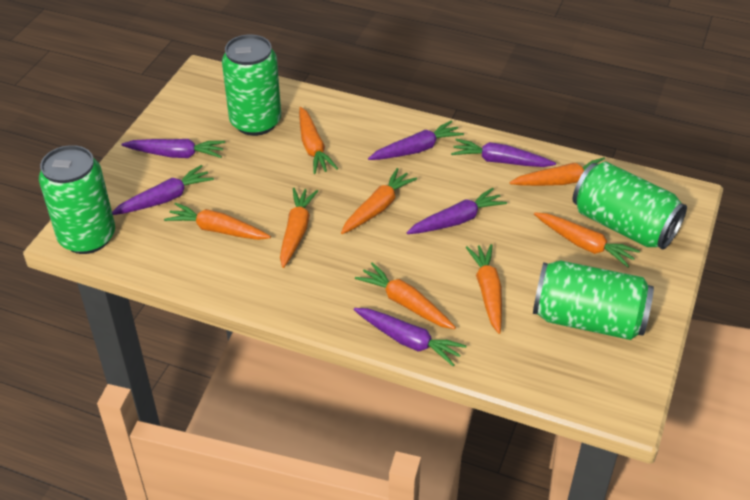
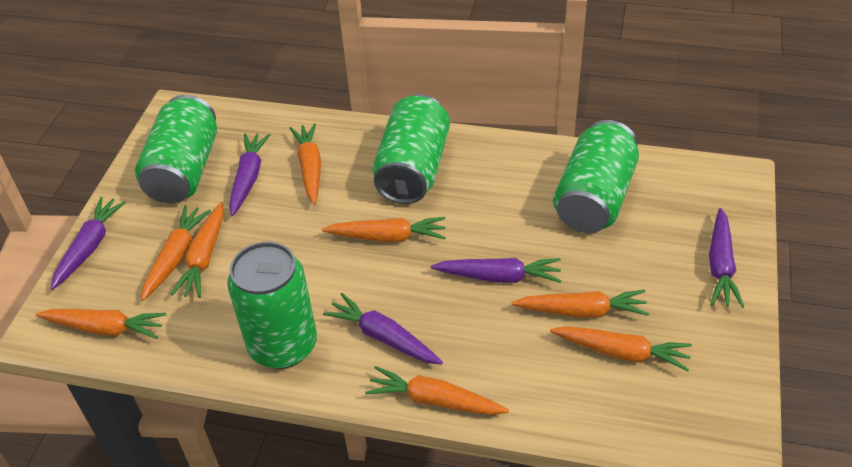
purple carrot: 6 -> 5

